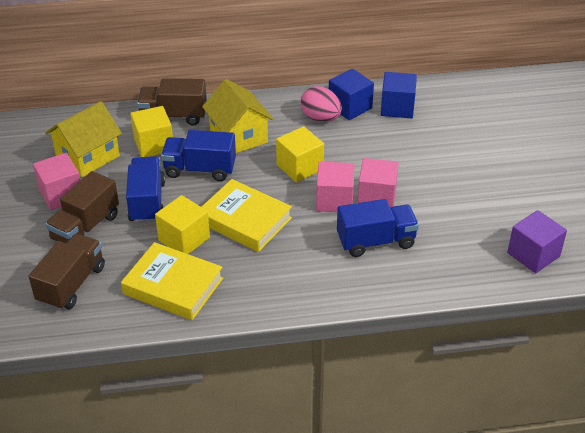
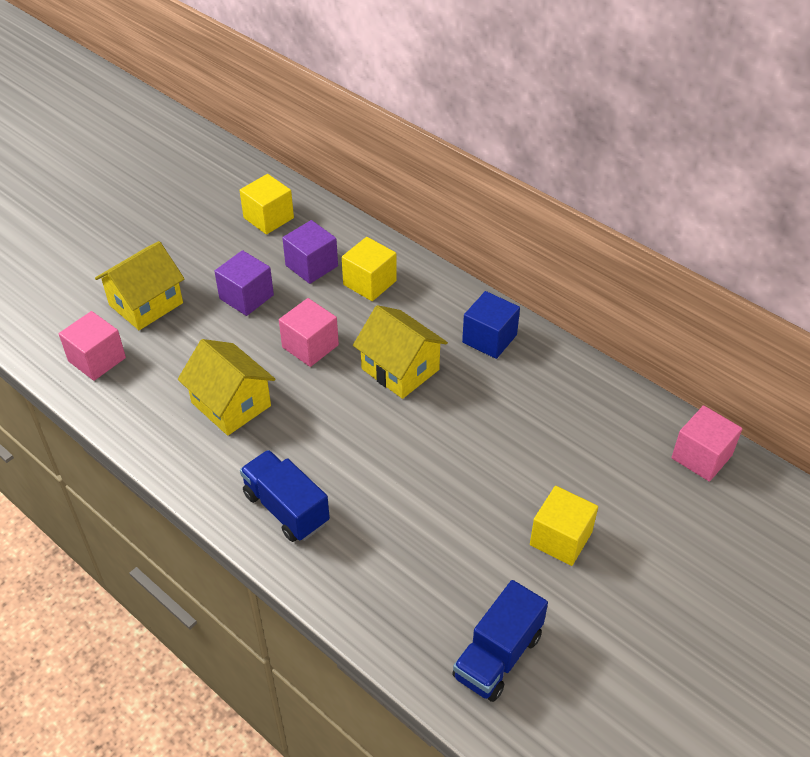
blue cube: 2 -> 1
blue truck: 3 -> 2
brown truck: 3 -> 0
pink egg: 1 -> 0
purple cube: 1 -> 2
yellow book: 2 -> 0
yellow house: 2 -> 3

